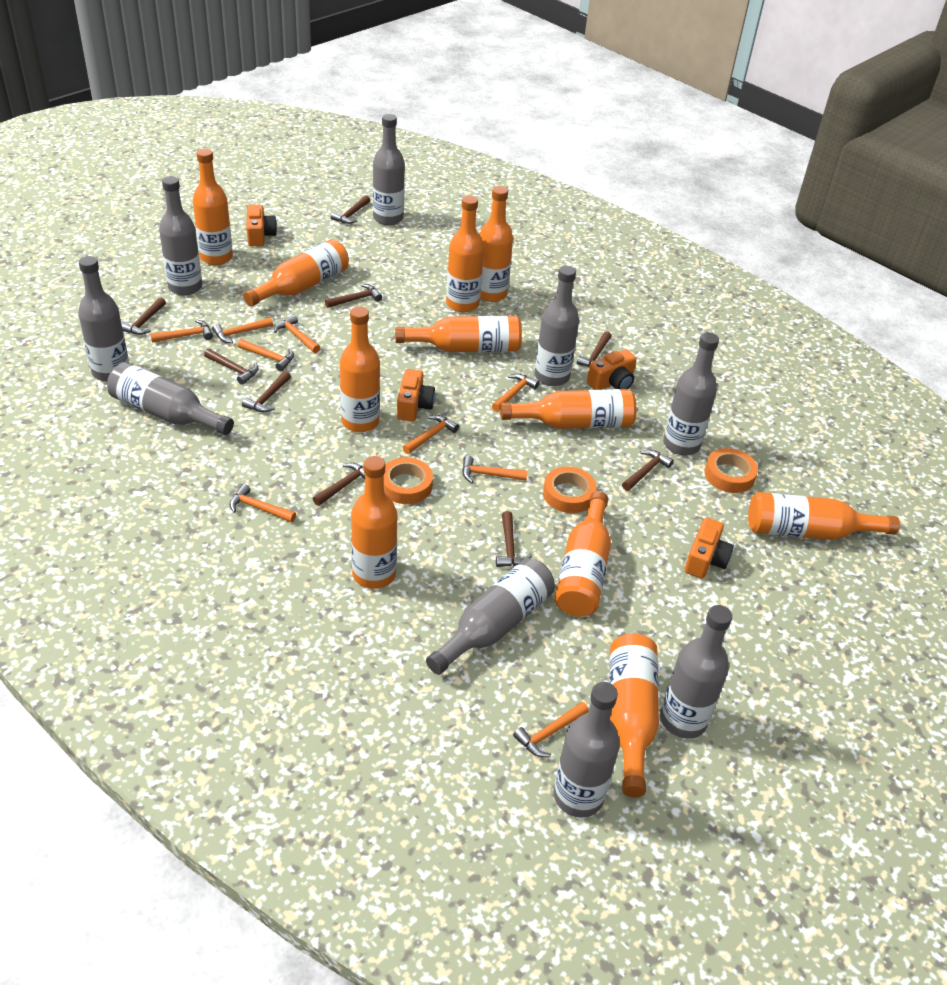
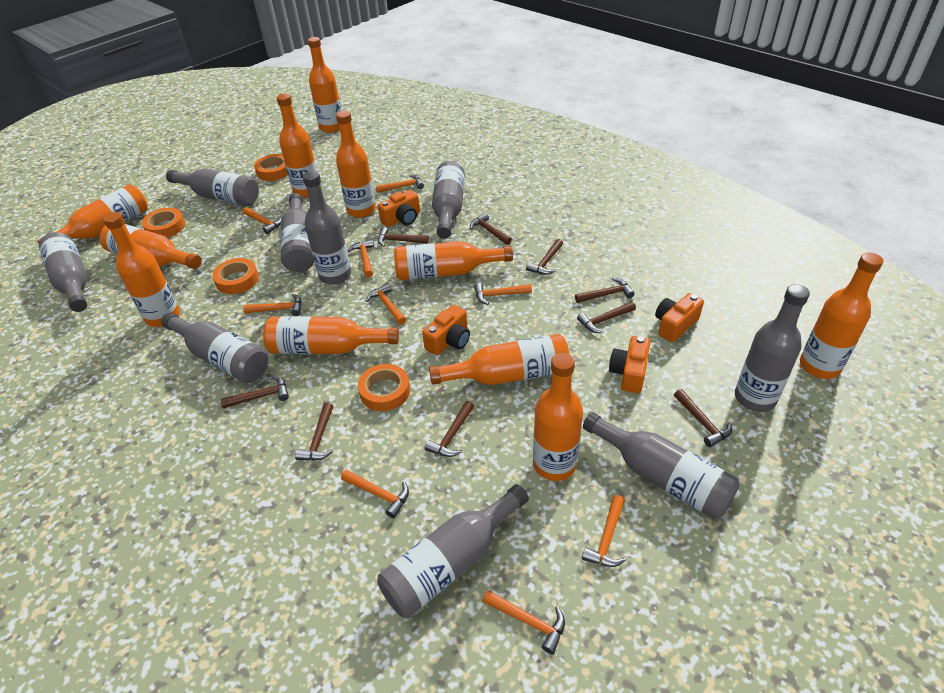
orange tape: 3 -> 4

